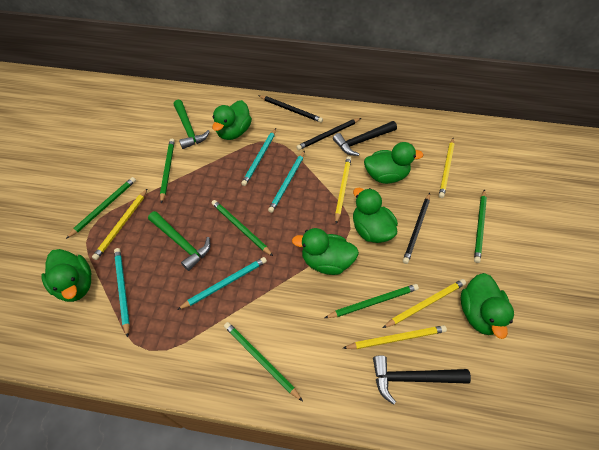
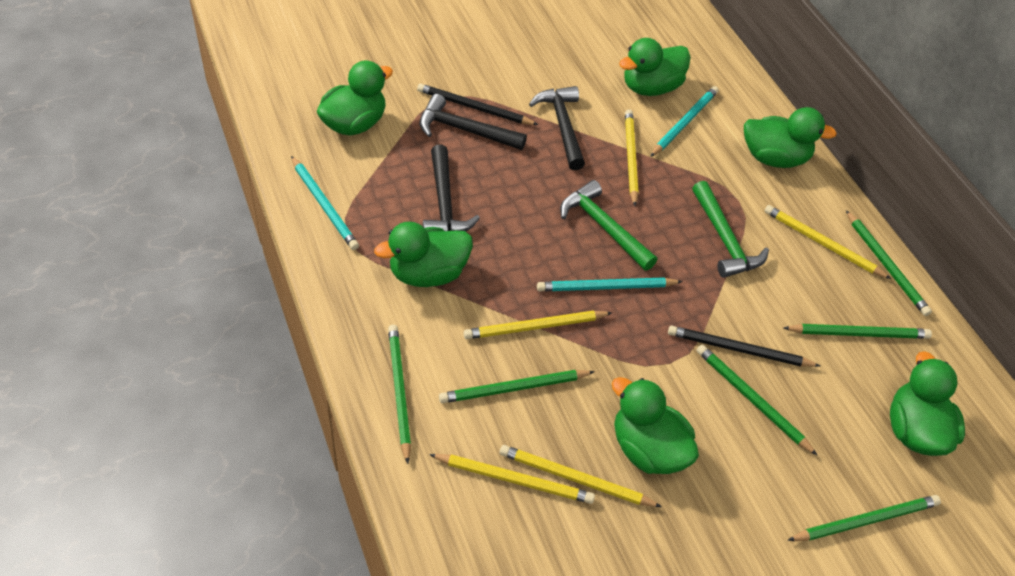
black hammer: 2 -> 3
black pencil: 3 -> 2
turquoise pencil: 4 -> 3

